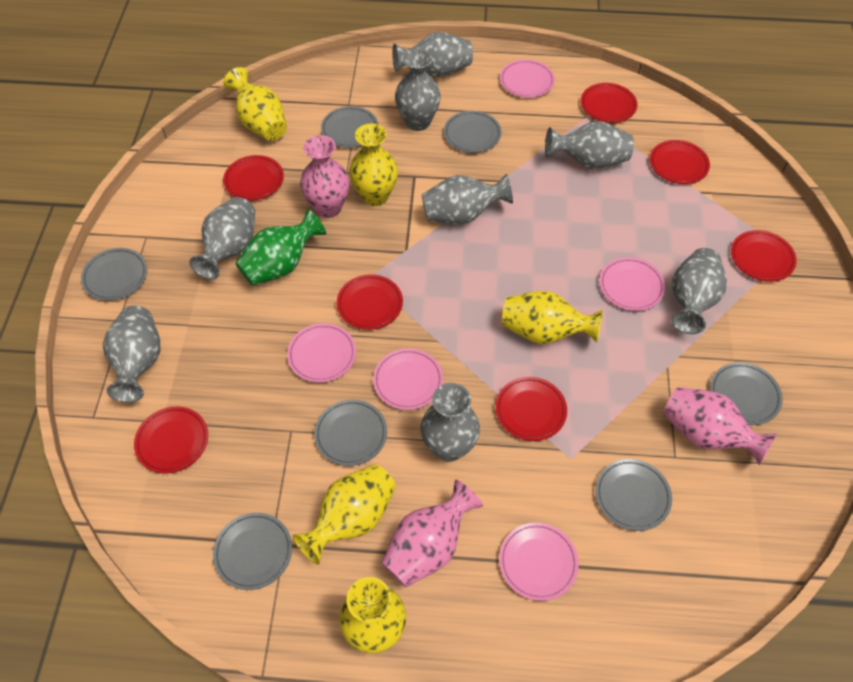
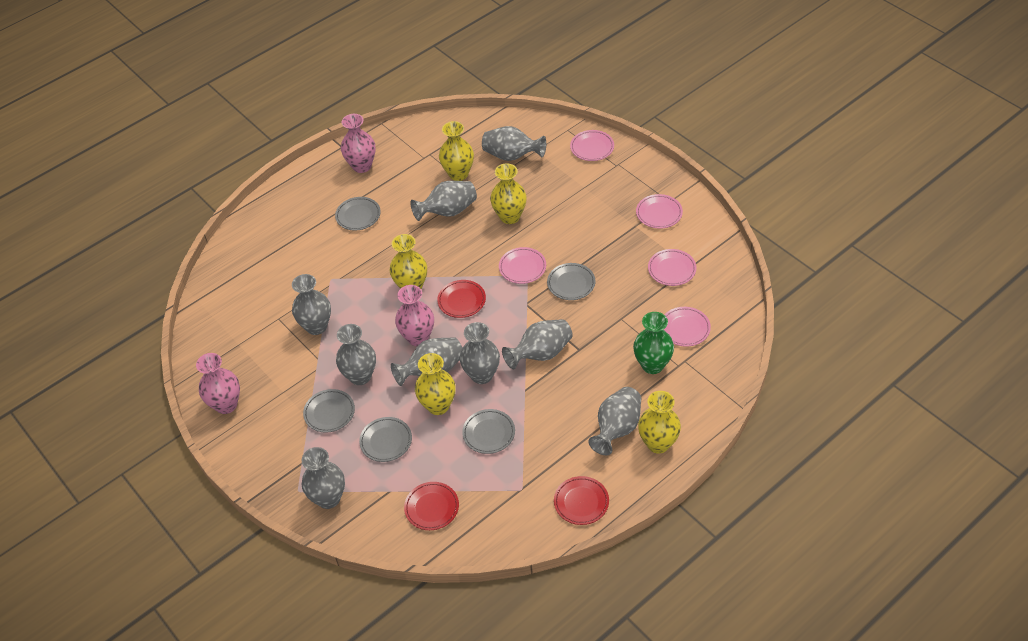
grey plate: 7 -> 5
grey vase: 8 -> 9
red plate: 7 -> 3

